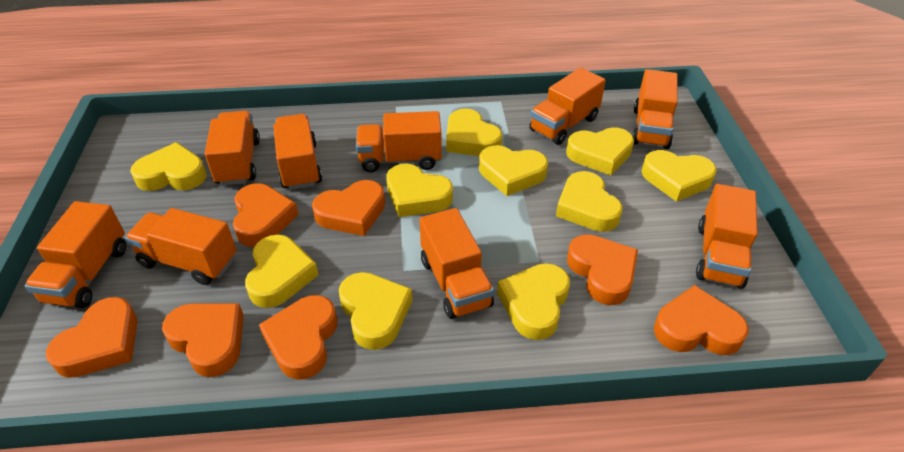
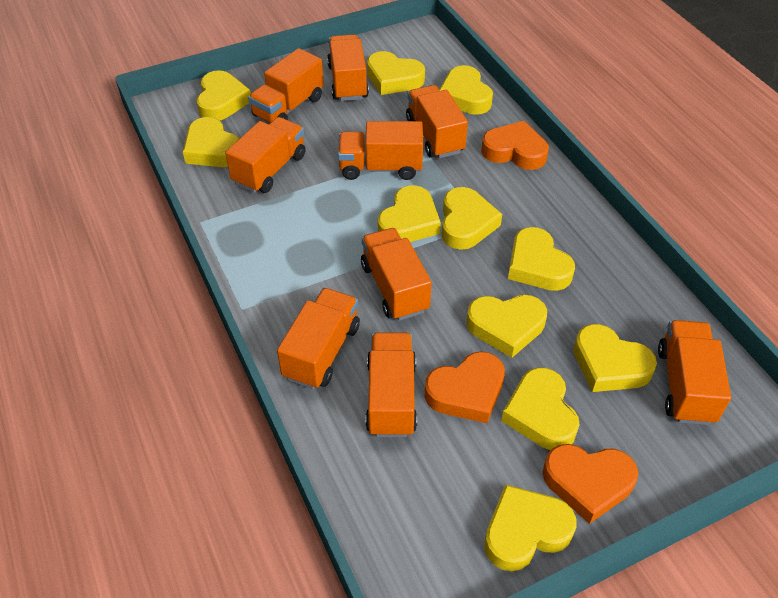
orange heart: 7 -> 3
yellow heart: 10 -> 11

